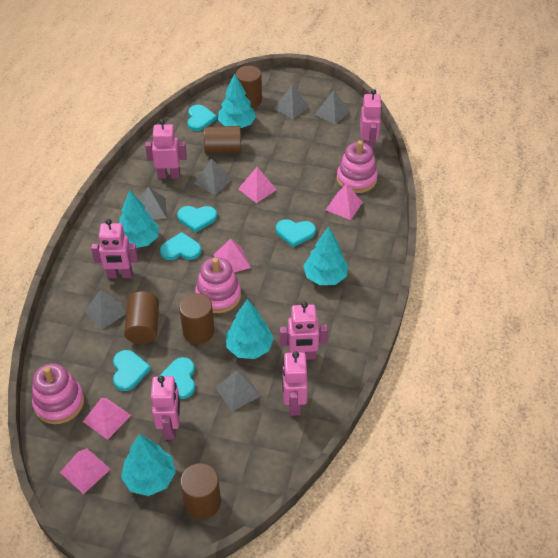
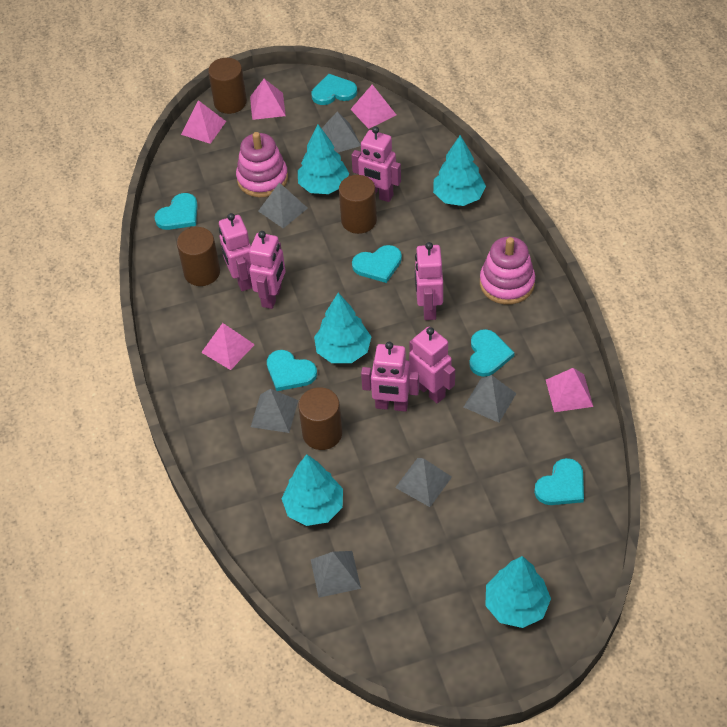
brown cylinder: 5 -> 4
pink stacking toy: 3 -> 2

